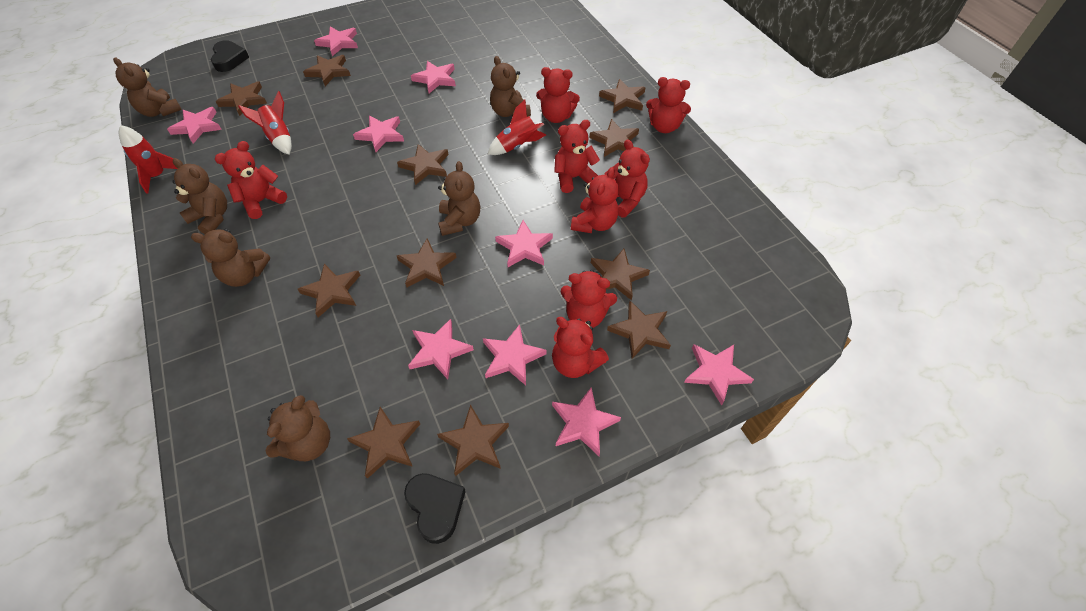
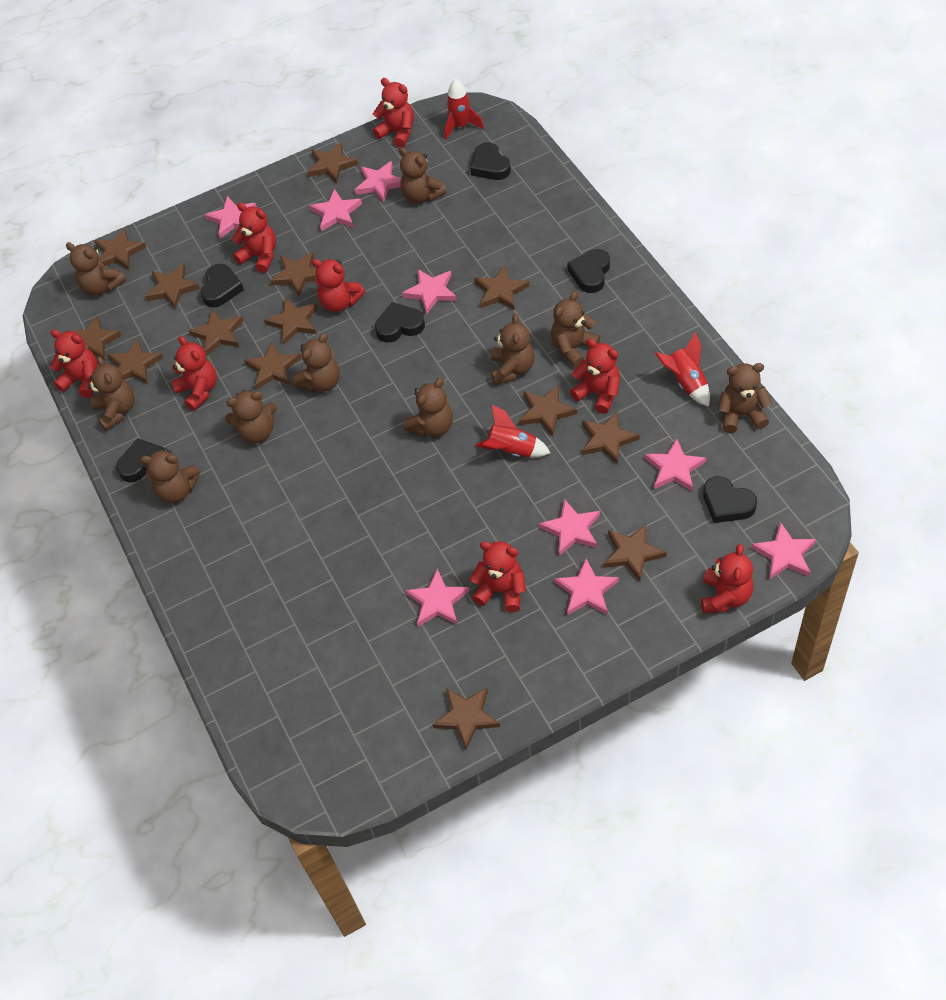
black heart: 2 -> 6
brown star: 11 -> 14
brown teddy bear: 6 -> 10

